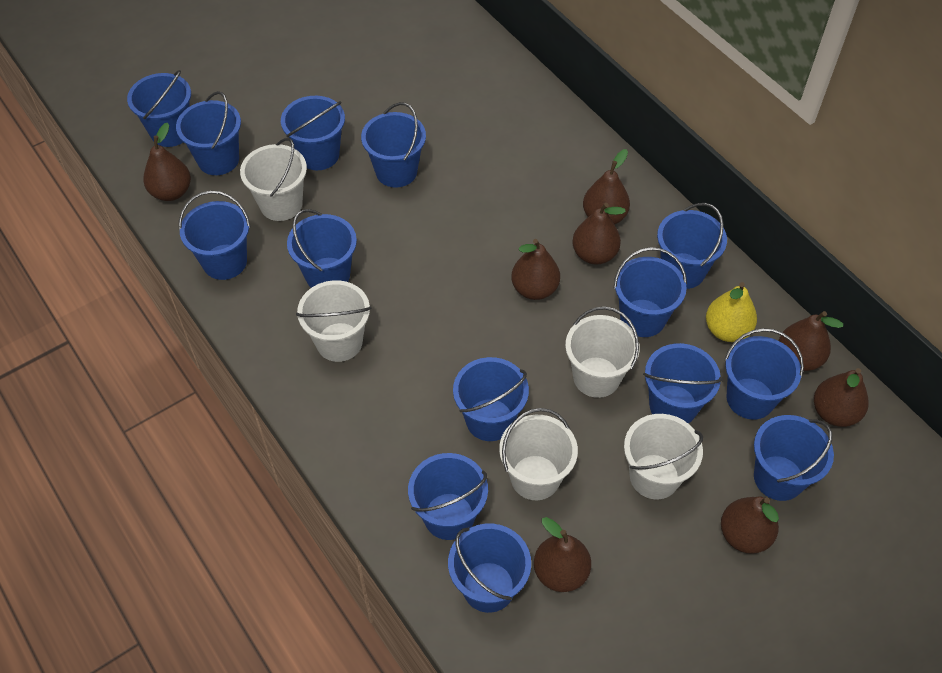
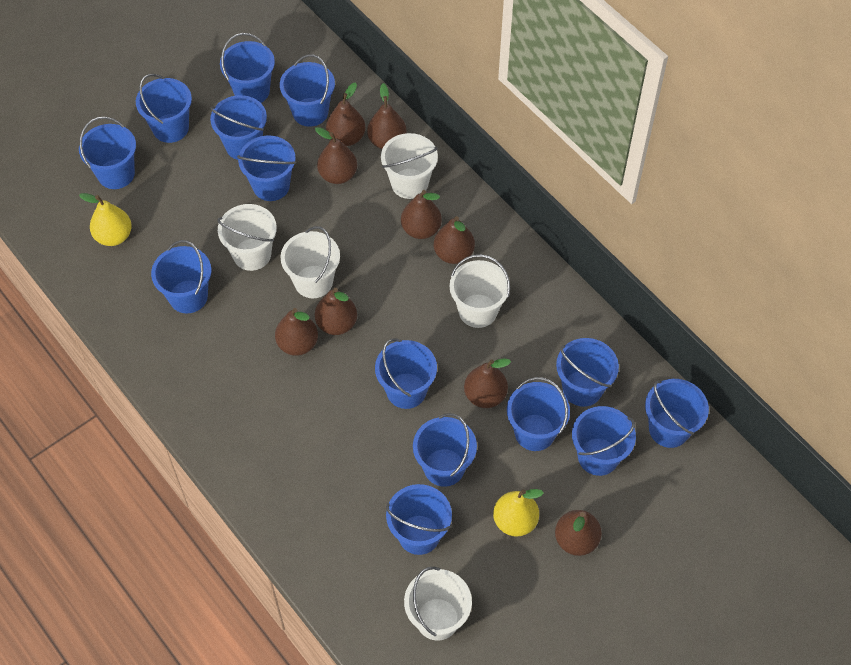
brown pear: 8 -> 9
yellow pear: 1 -> 2

